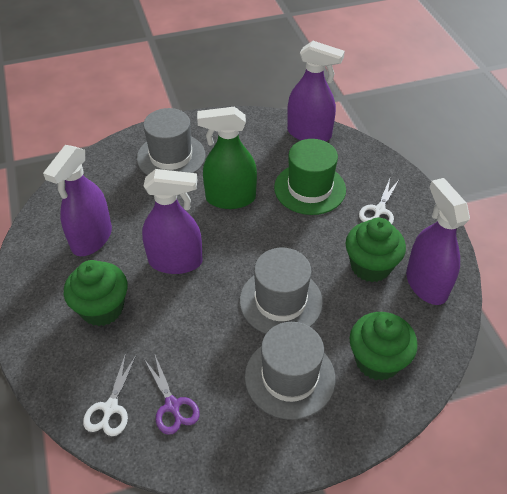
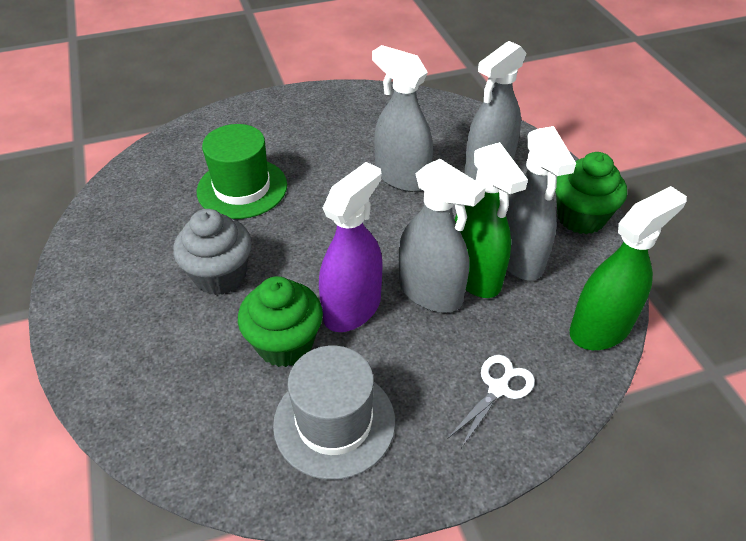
green cupcake: 3 -> 2
green spray bottle: 1 -> 2
grey cupcake: 0 -> 1
grey hat: 3 -> 1
grey spray bottle: 0 -> 4
purple scissors: 1 -> 0
purple spray bottle: 4 -> 1
white scissors: 2 -> 1

